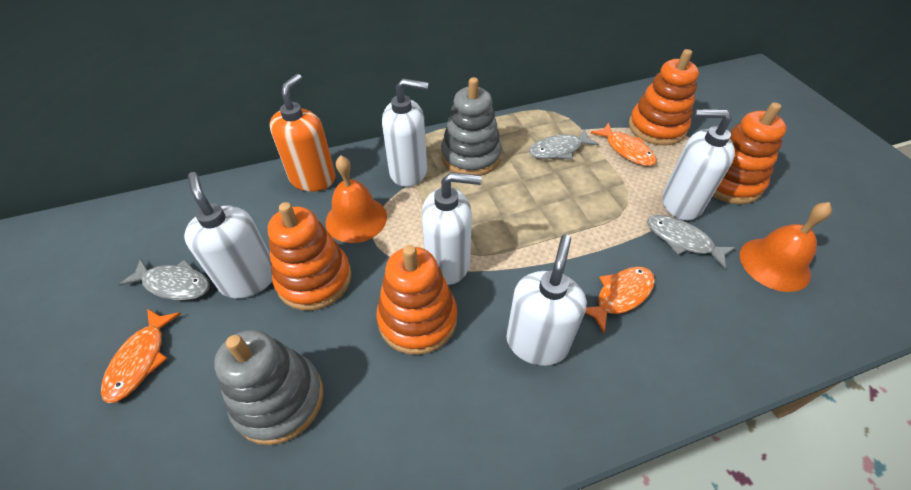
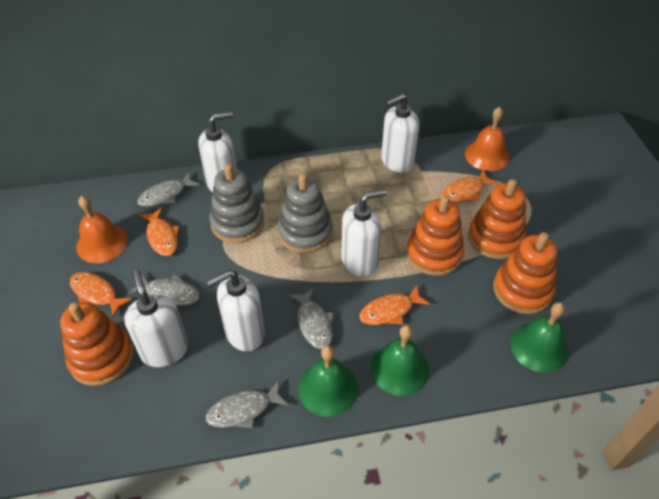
green bell: 0 -> 3
grey fish: 3 -> 4
orange fish: 3 -> 4
orange soap dispenser: 1 -> 0

